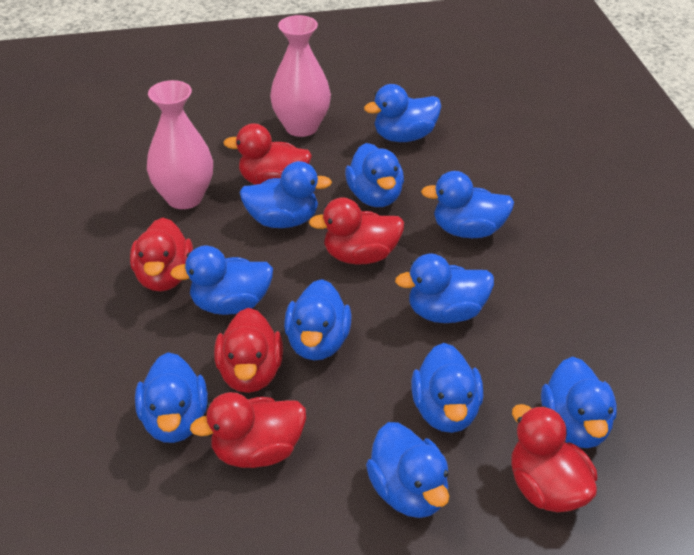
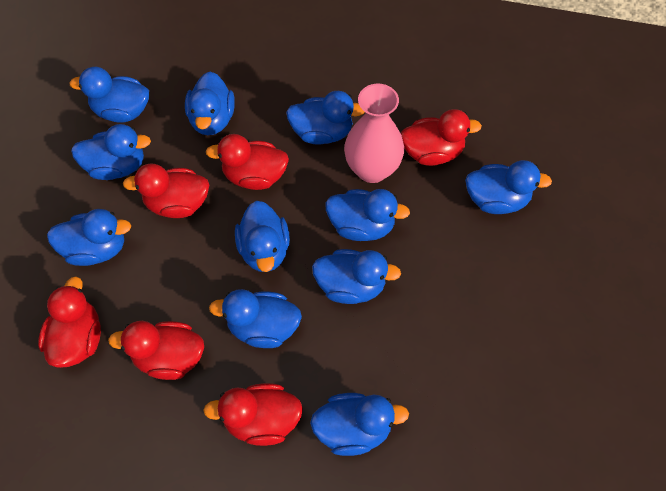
pink vase: 2 -> 1

